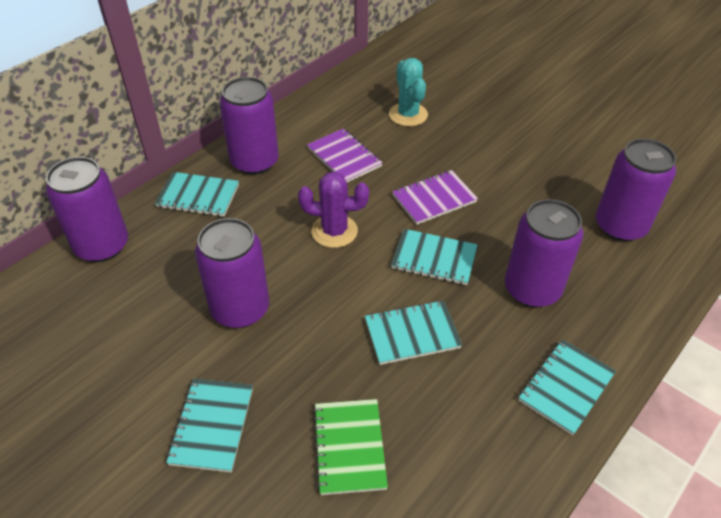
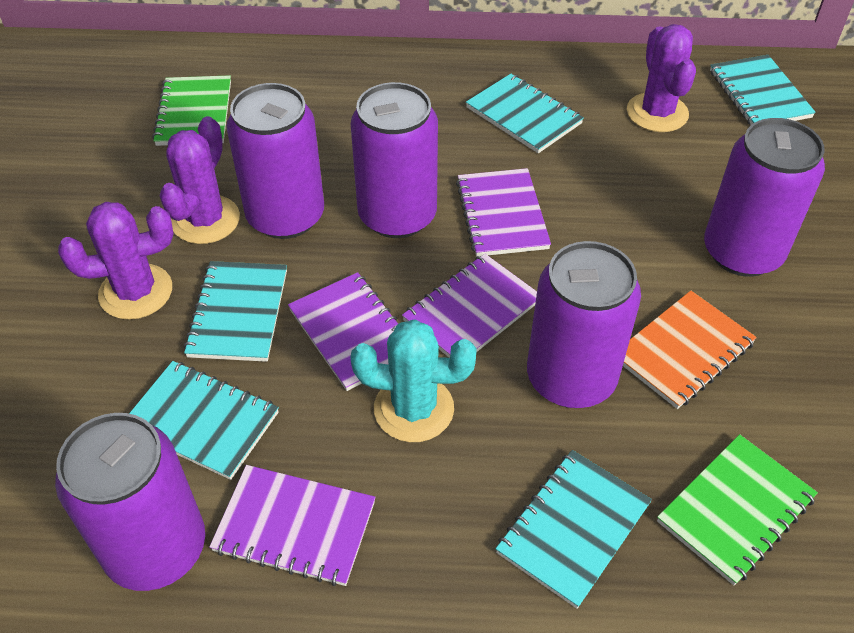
green notebook: 1 -> 2
orange notebook: 0 -> 1
purple cactus: 1 -> 3
purple notebook: 2 -> 4

